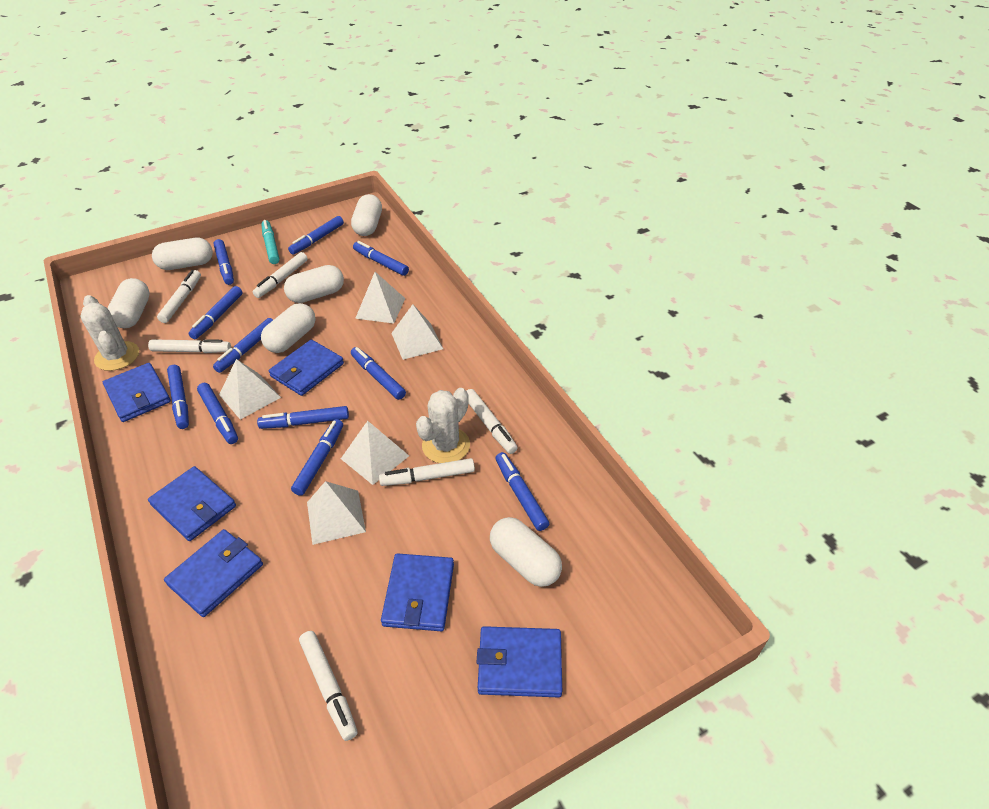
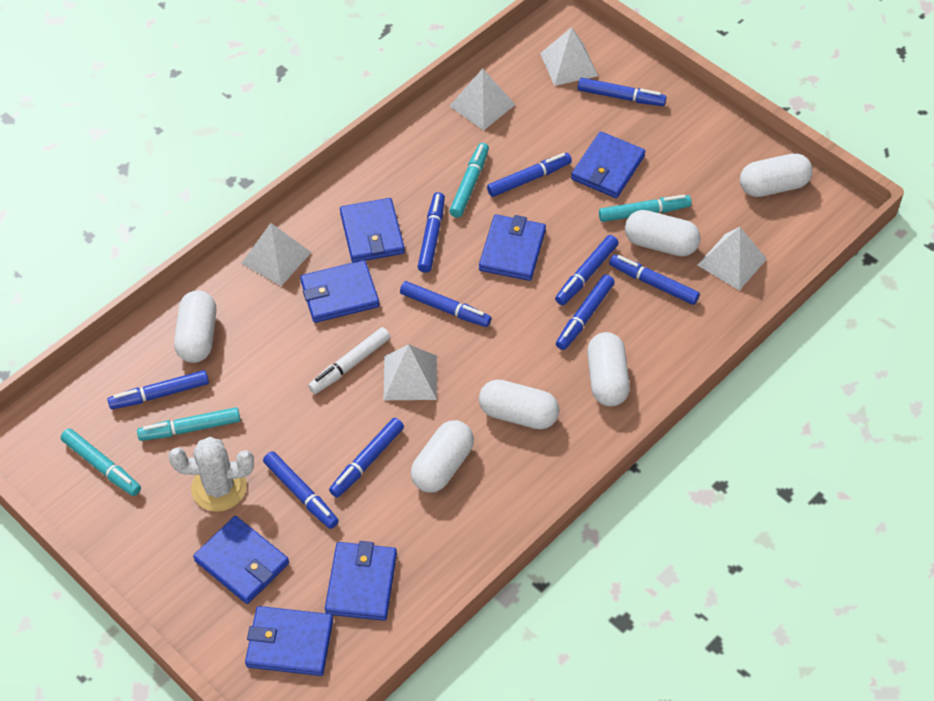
blue marker: 11 -> 10
blue wallet: 6 -> 7
turquoise marker: 1 -> 4
white cactus: 2 -> 1
white marker: 6 -> 1

